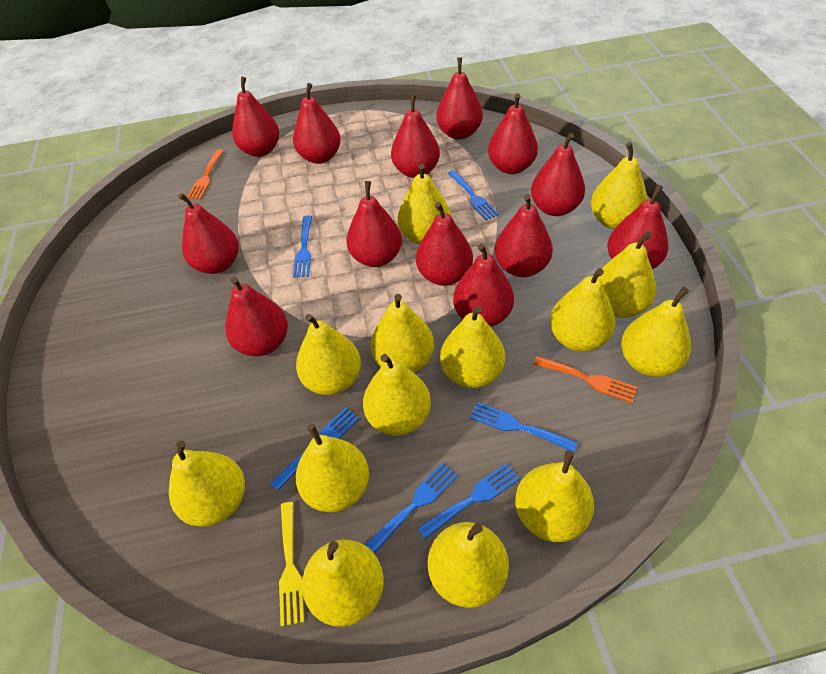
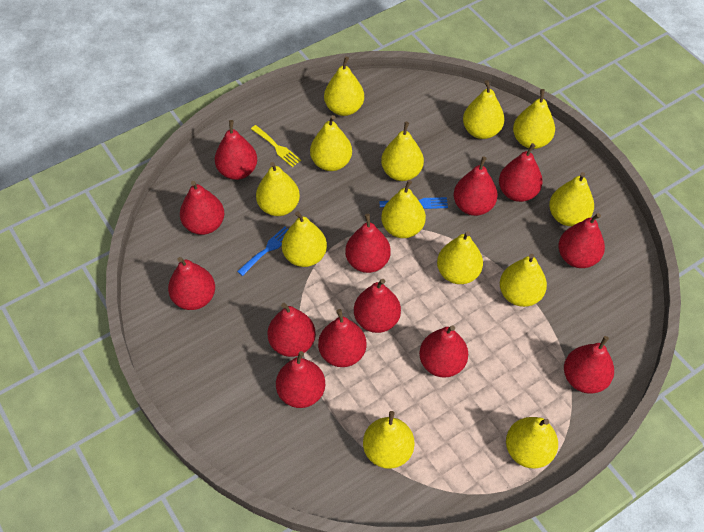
blue fork: 6 -> 2
orange fork: 2 -> 0
yellow pear: 14 -> 13

